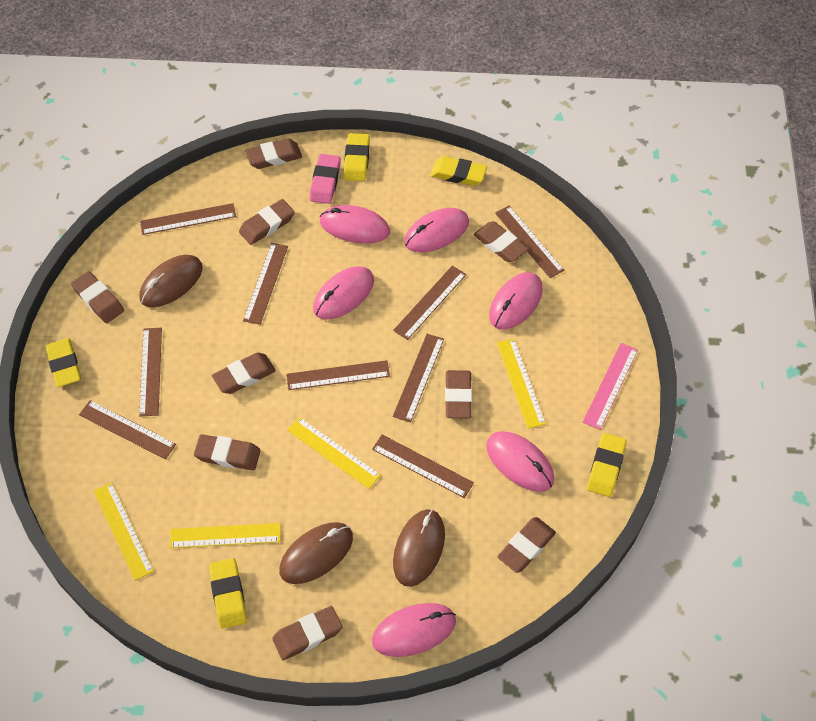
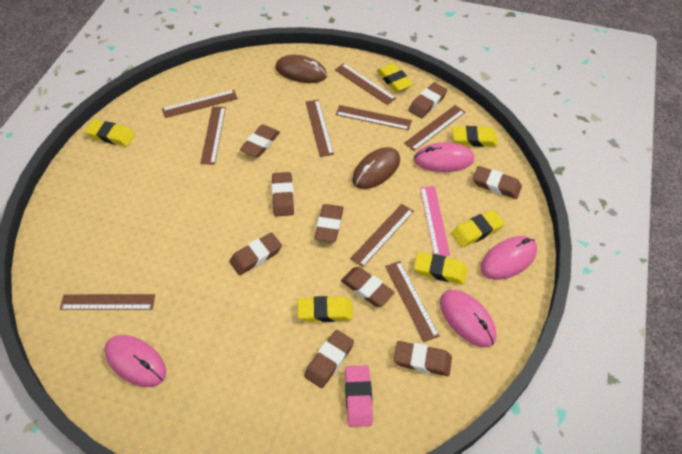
brown mouse: 3 -> 2
pink mouse: 6 -> 4
yellow eraser: 5 -> 6
yellow ruler: 4 -> 0

